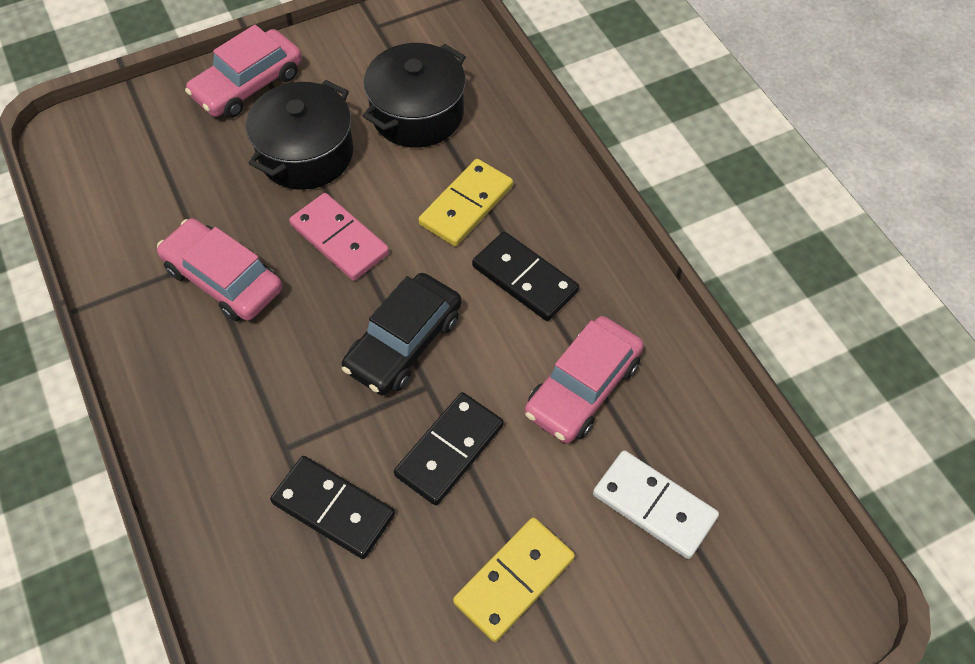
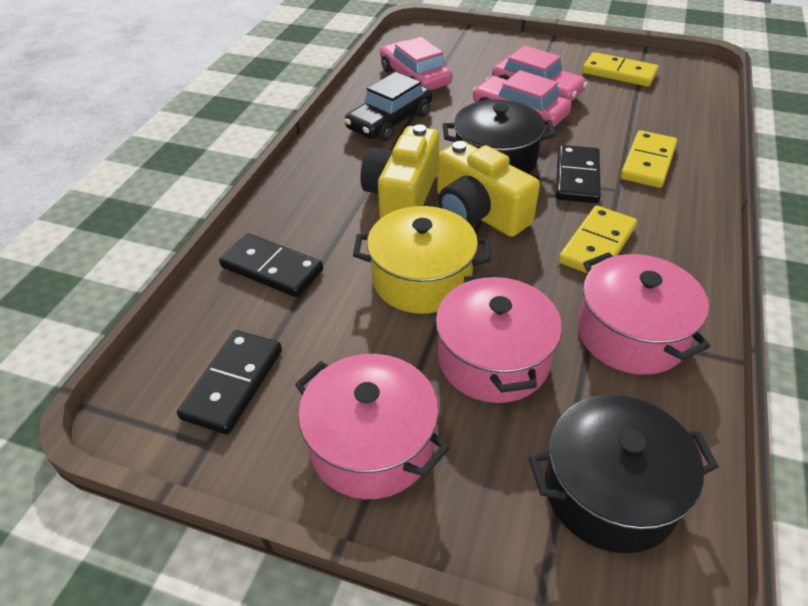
pink domino: 1 -> 0
pink pot: 0 -> 3
white domino: 1 -> 0
yellow camera: 0 -> 2
yellow domino: 2 -> 3
yellow pot: 0 -> 1

